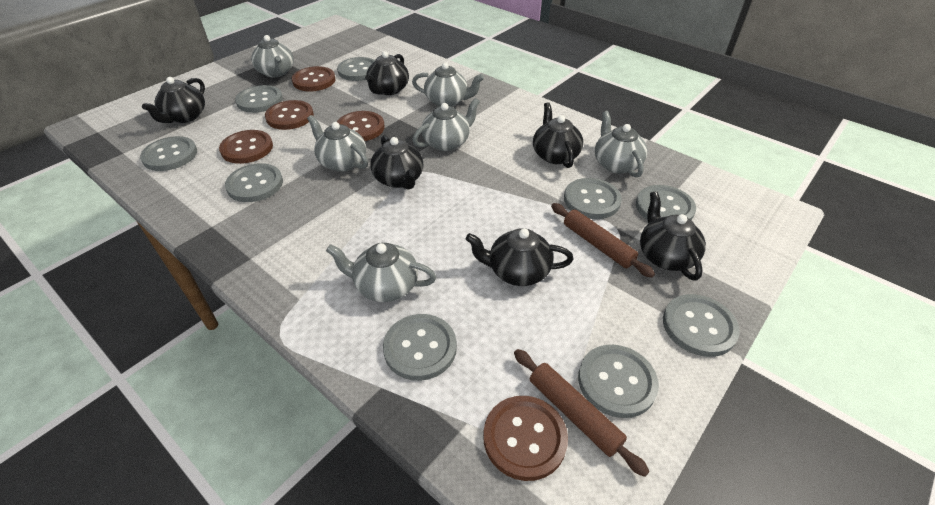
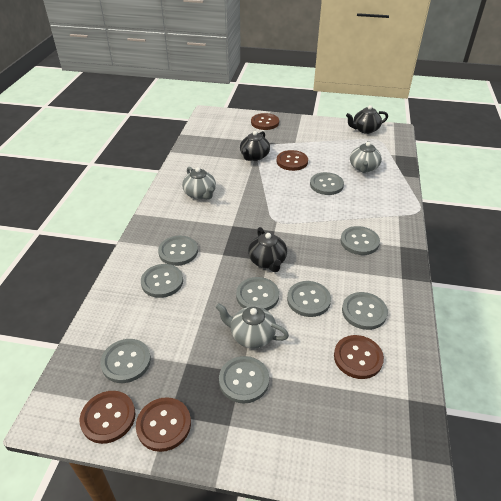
black teapot: 6 -> 3
brown rolling pin: 2 -> 0
grey teapot: 6 -> 3

